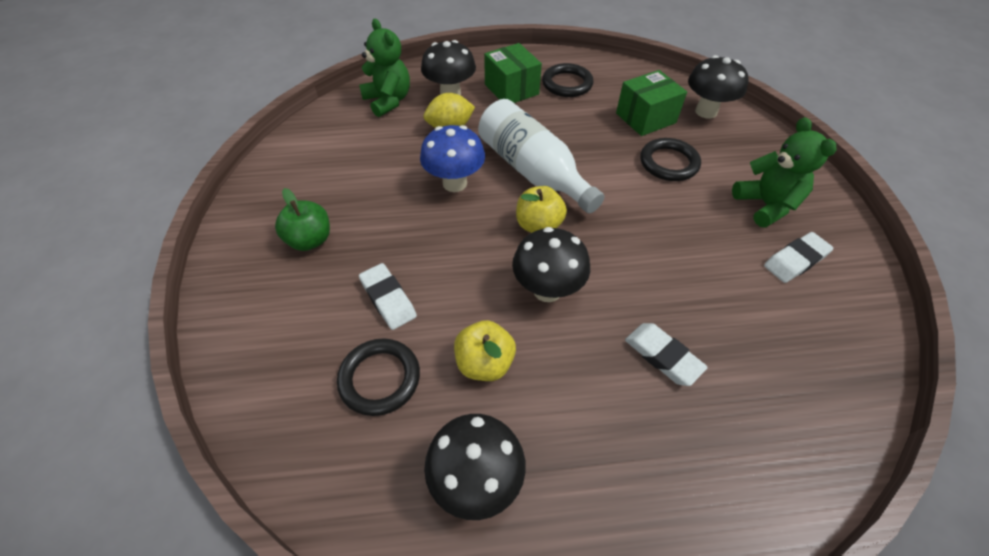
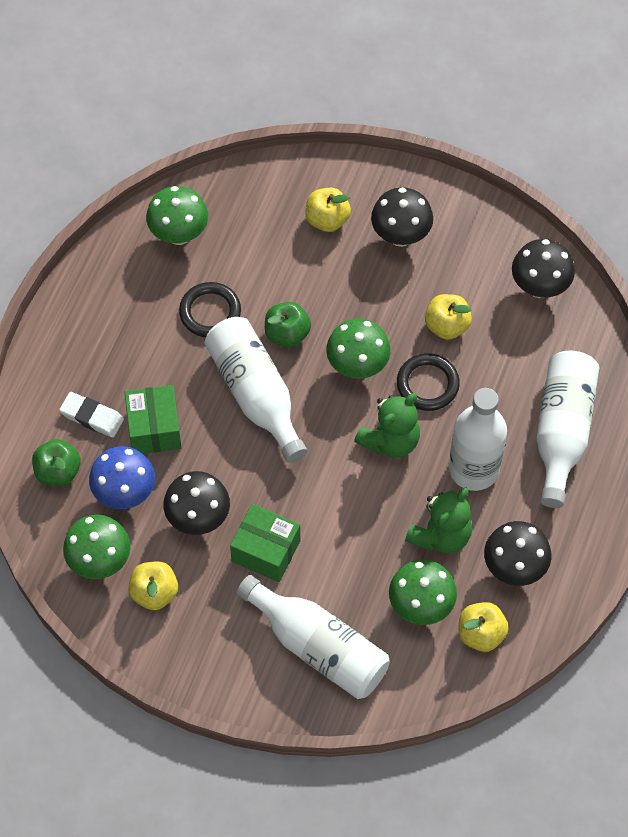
black ring: 3 -> 2
green apple: 1 -> 2
green mushroom: 0 -> 4
white bottle: 1 -> 4
white eraser: 3 -> 1
yellow apple: 2 -> 4
yellow lemon: 1 -> 0

